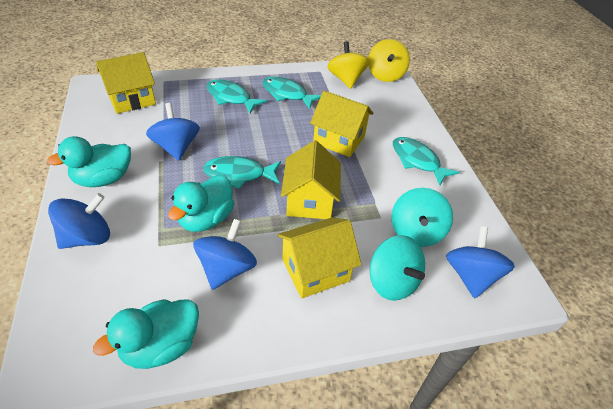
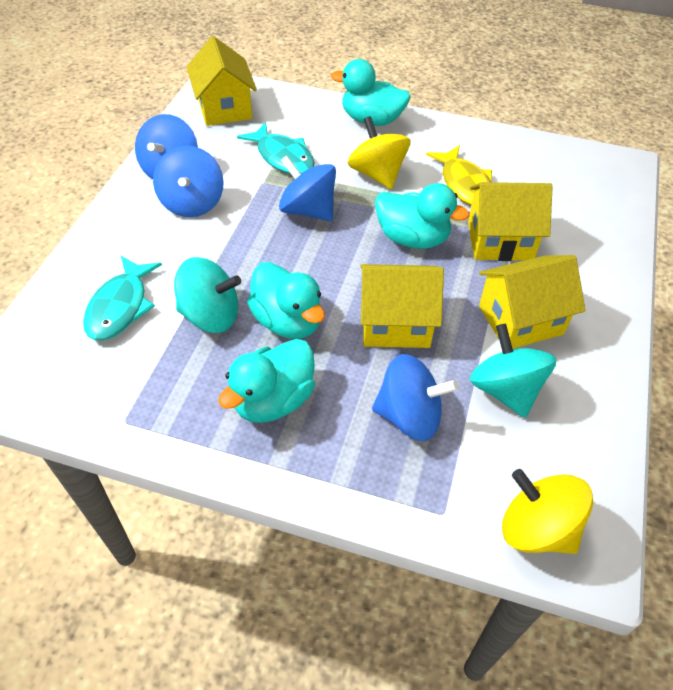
turquoise duck: 3 -> 4
turquoise fish: 4 -> 2
yellow fish: 0 -> 1

